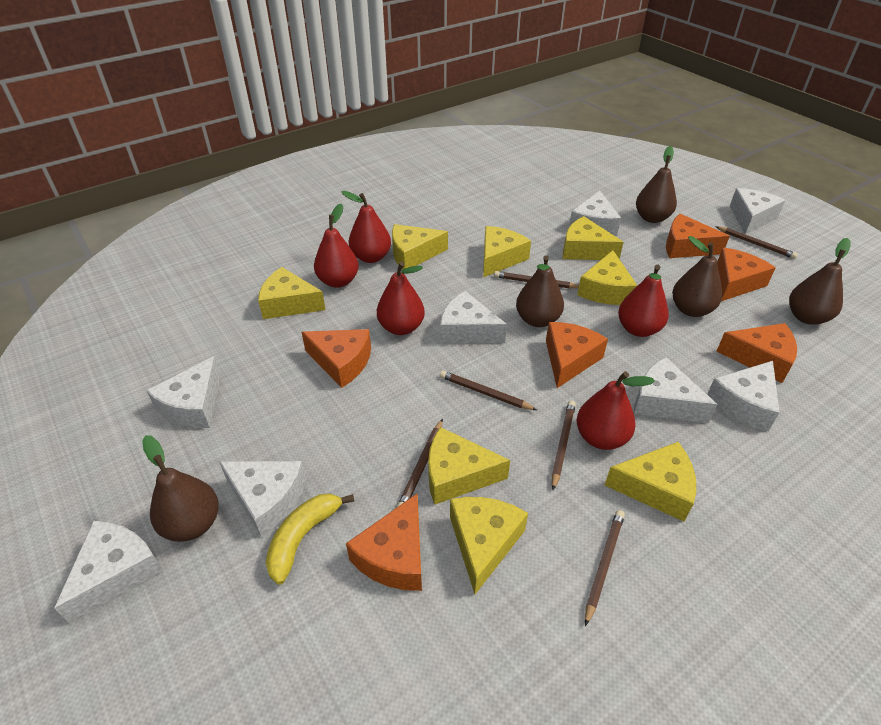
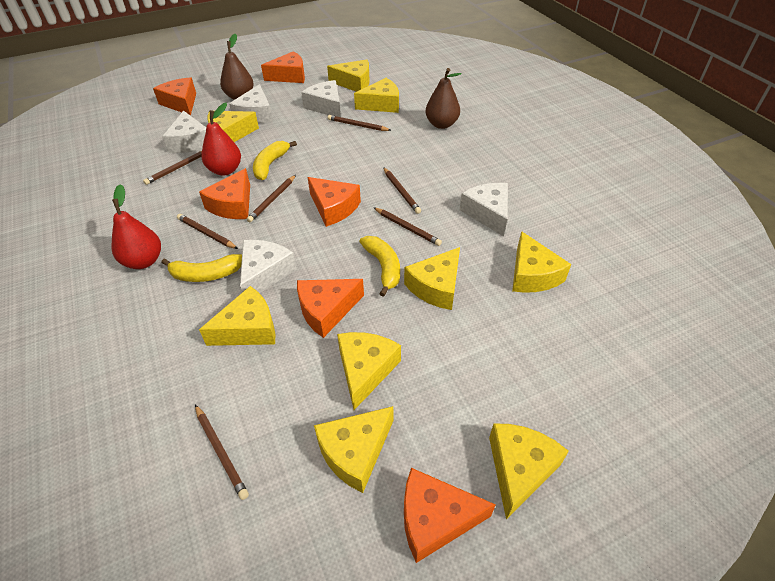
brown pear: 5 -> 2
brown pencil: 6 -> 7
red pear: 5 -> 2
white cheese: 8 -> 5
yellow banana: 1 -> 3
yellow cheese: 8 -> 9

